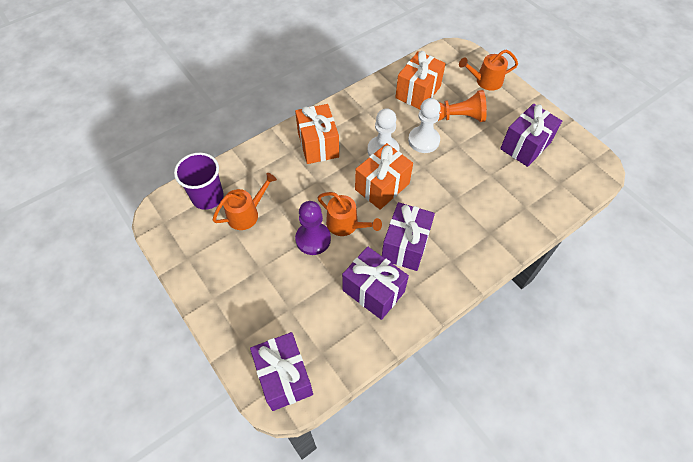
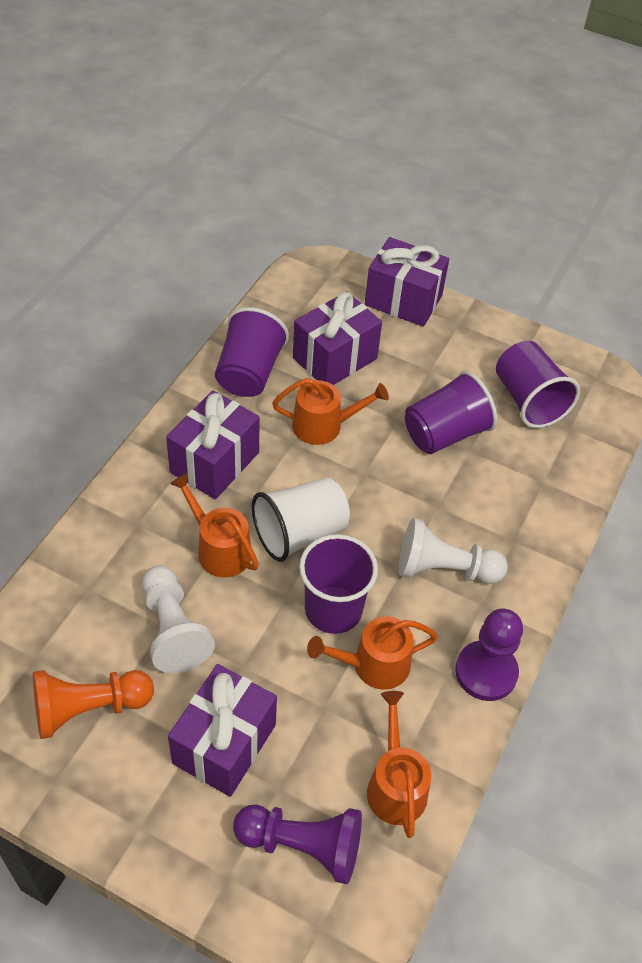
orange gift: 3 -> 0
orange watering can: 3 -> 4
purple cup: 1 -> 4
purple pawn: 1 -> 2
white cup: 0 -> 1

